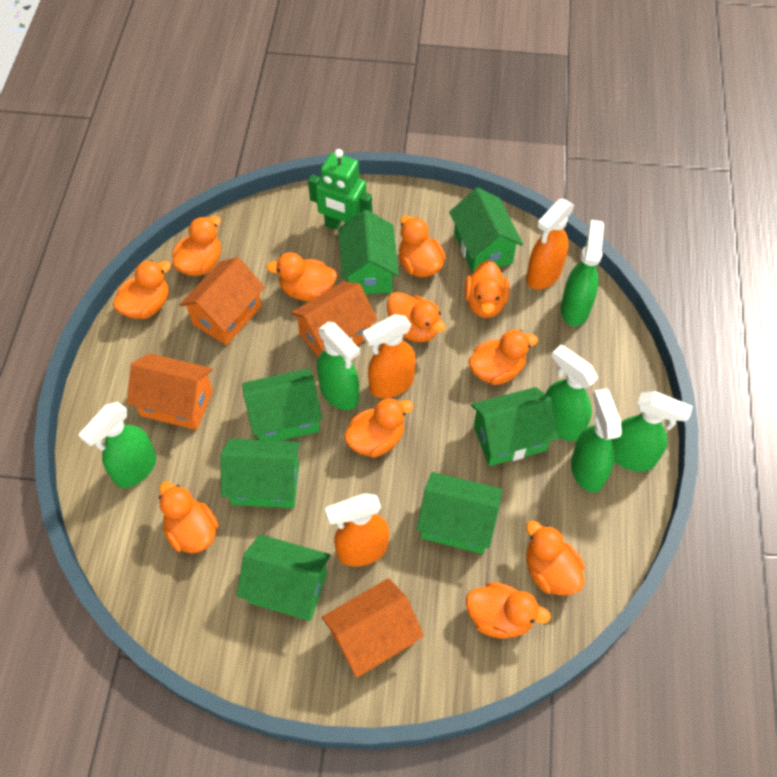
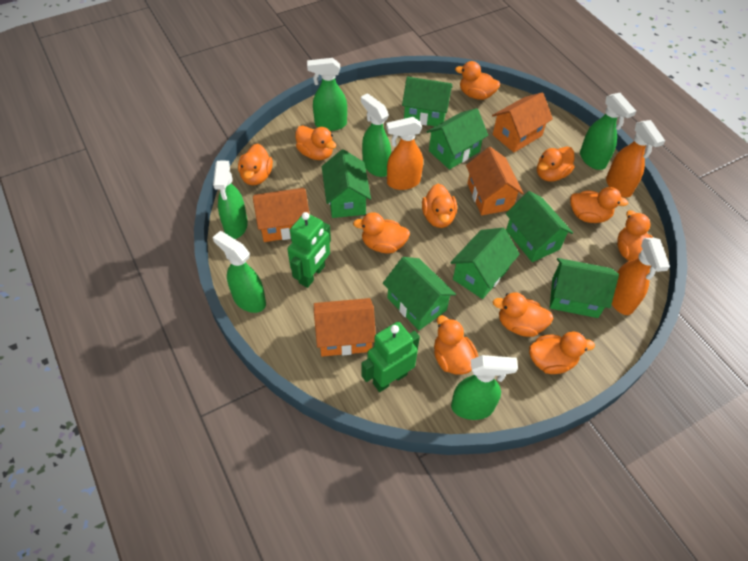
green robot: 1 -> 2

